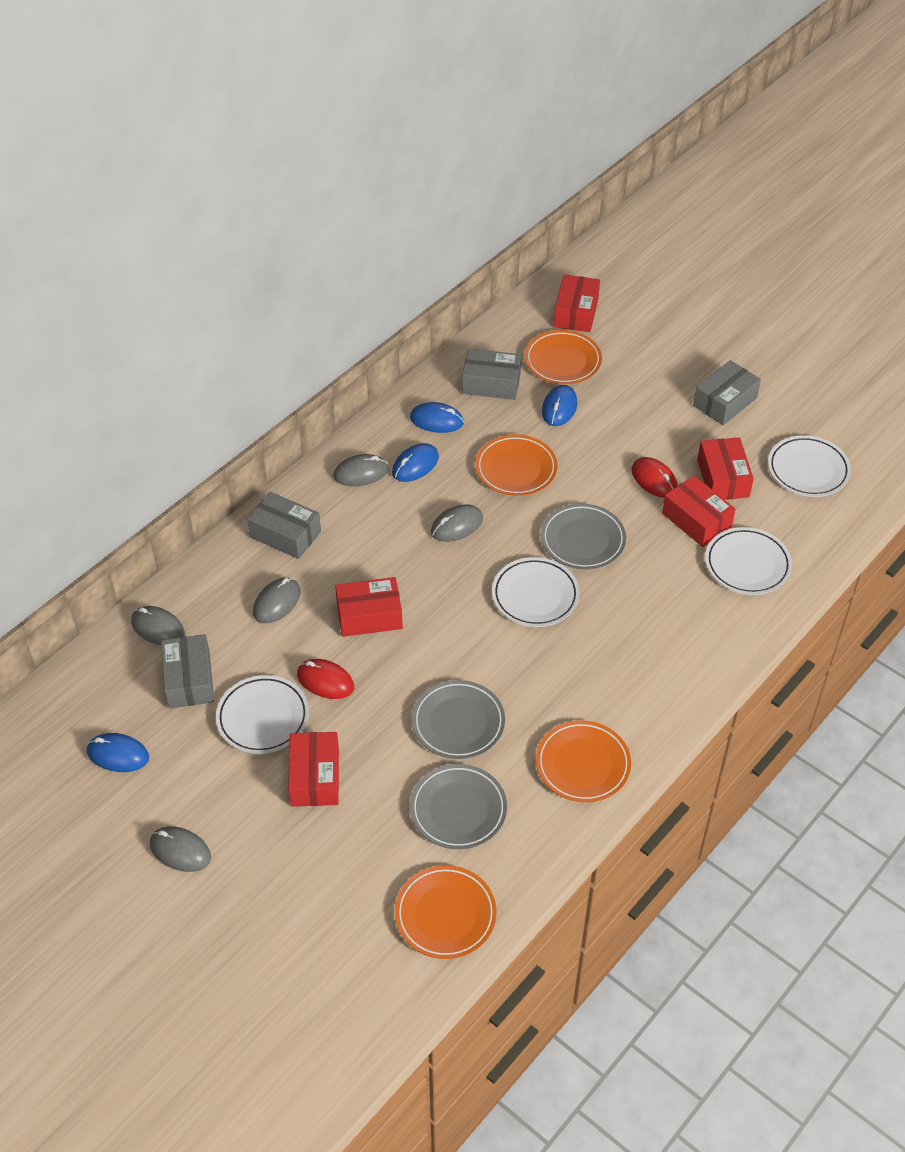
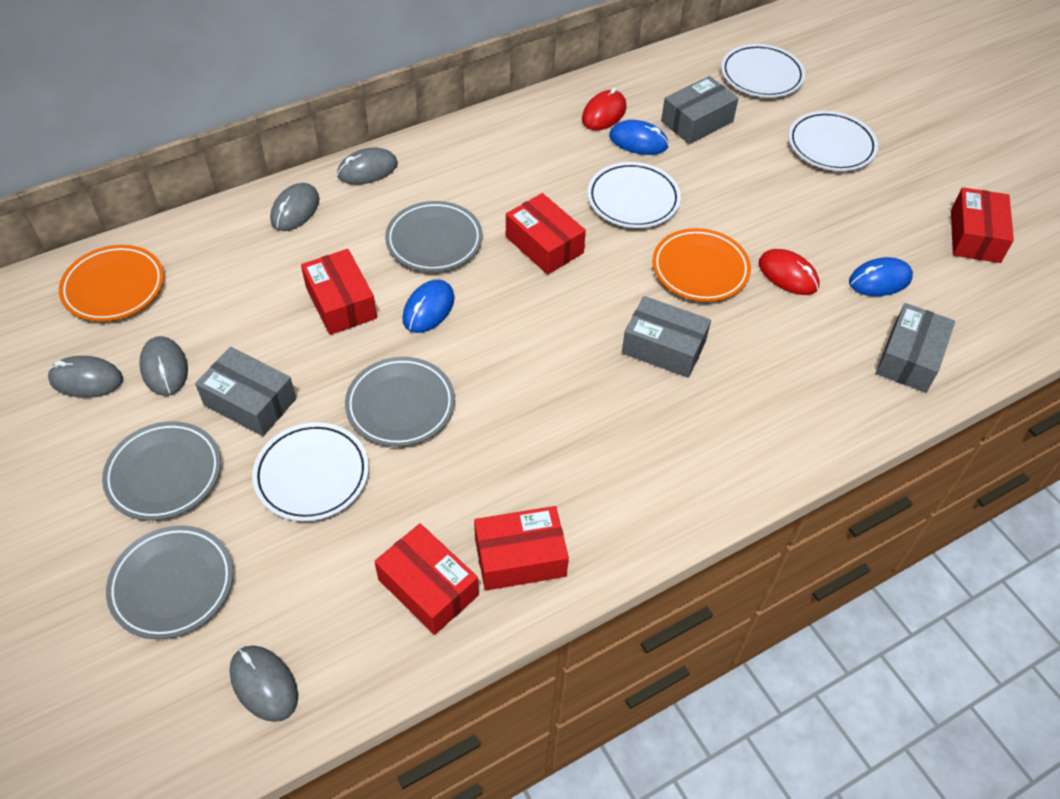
blue mouse: 4 -> 3
grey plate: 3 -> 4
orange plate: 4 -> 2

